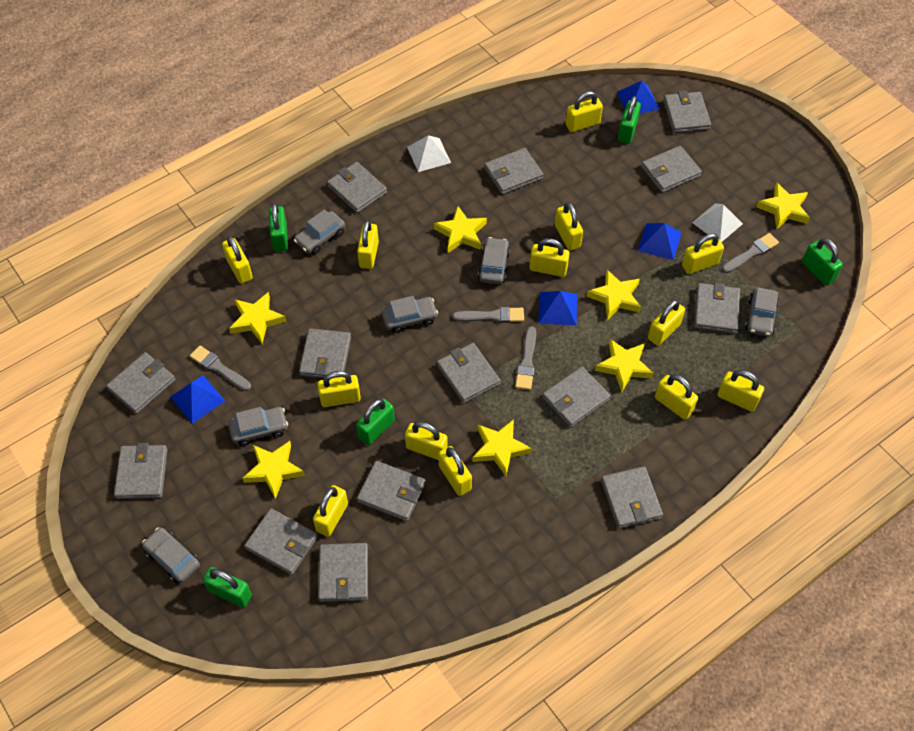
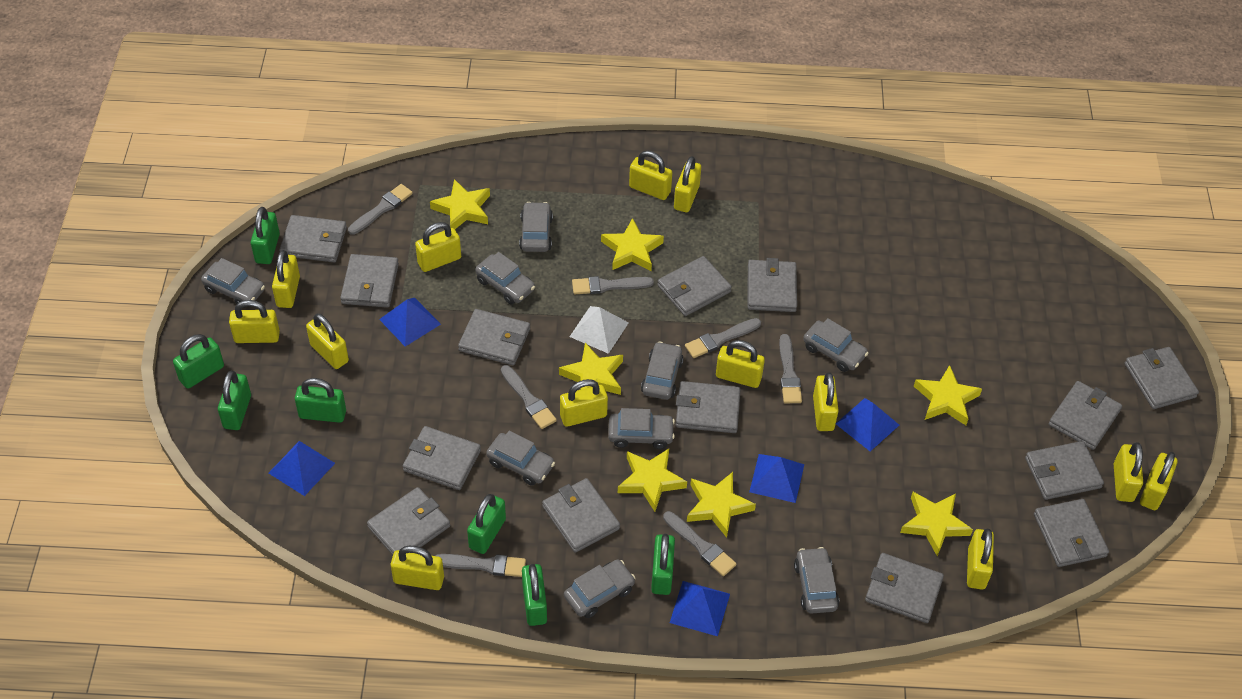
blue pyramid: 4 -> 5
green padlock: 5 -> 7
grey brush: 4 -> 7
grey car: 6 -> 9
white pyramid: 2 -> 1

